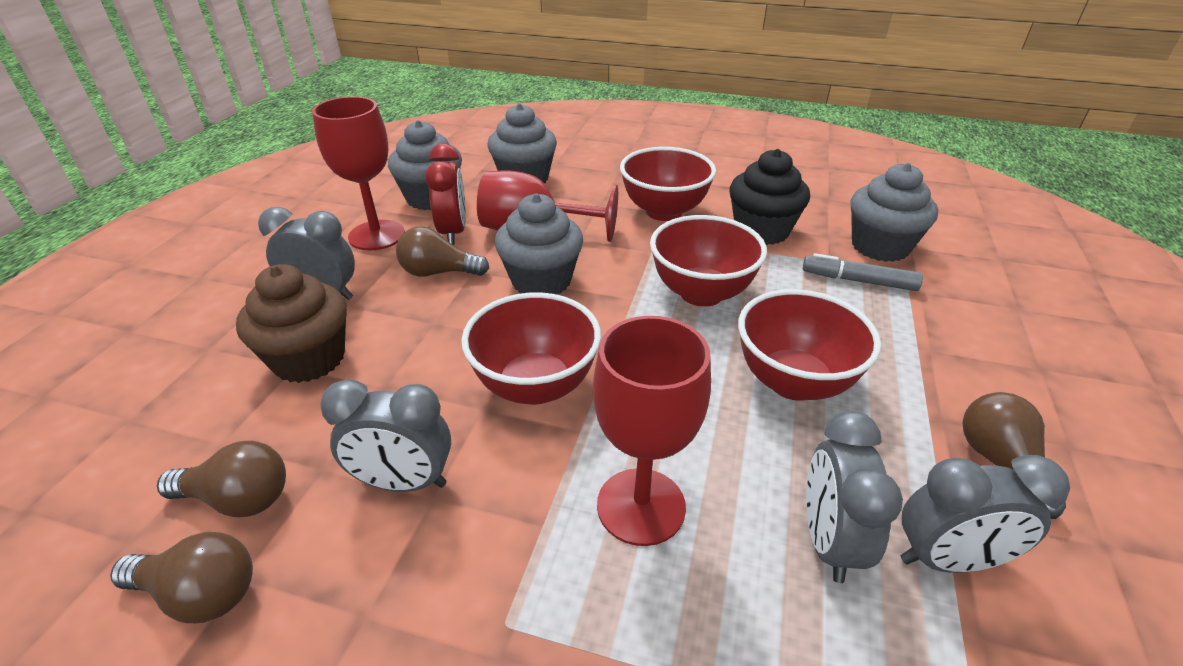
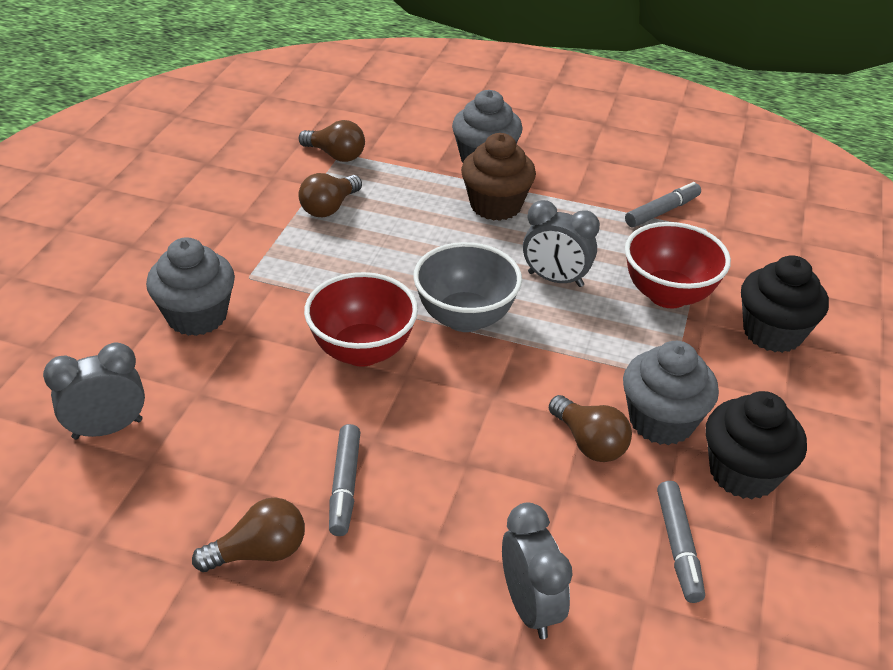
black cupcake: 1 -> 2
grey bowl: 0 -> 1
grey clock: 4 -> 3
grey cupcake: 4 -> 3
grey marker: 1 -> 3
red bowl: 4 -> 2
red clock: 1 -> 0
red goblet: 3 -> 0

